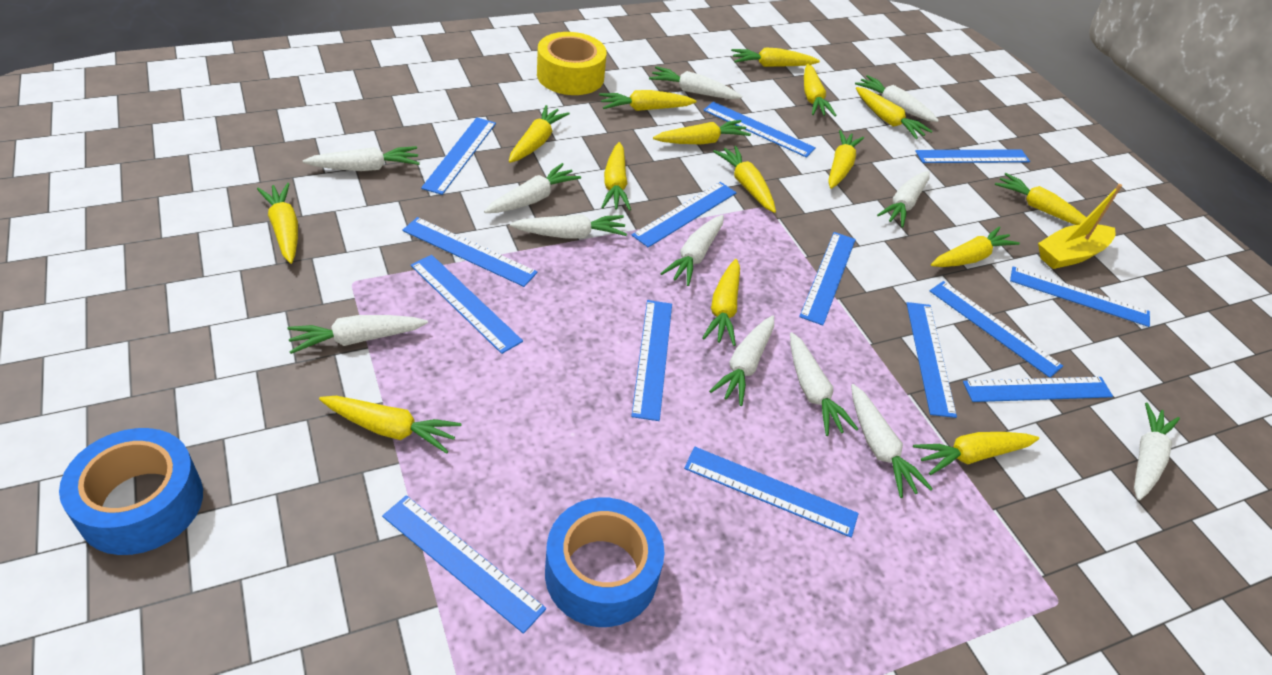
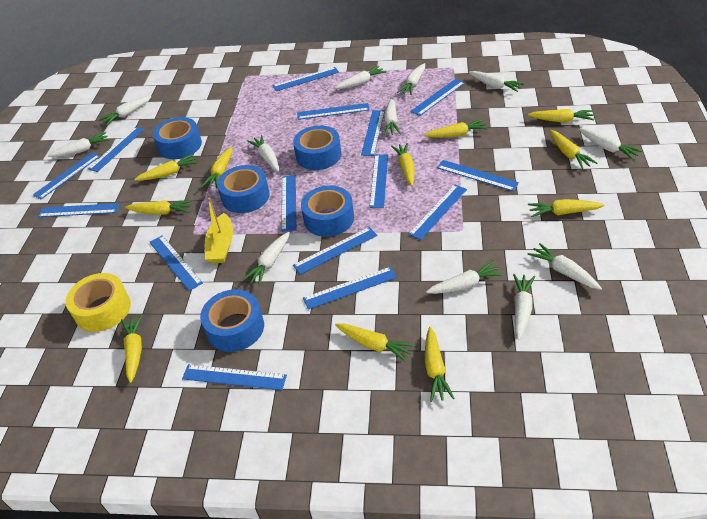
blue ruler: 14 -> 15
blue tape: 2 -> 5
yellow carrot: 15 -> 11

